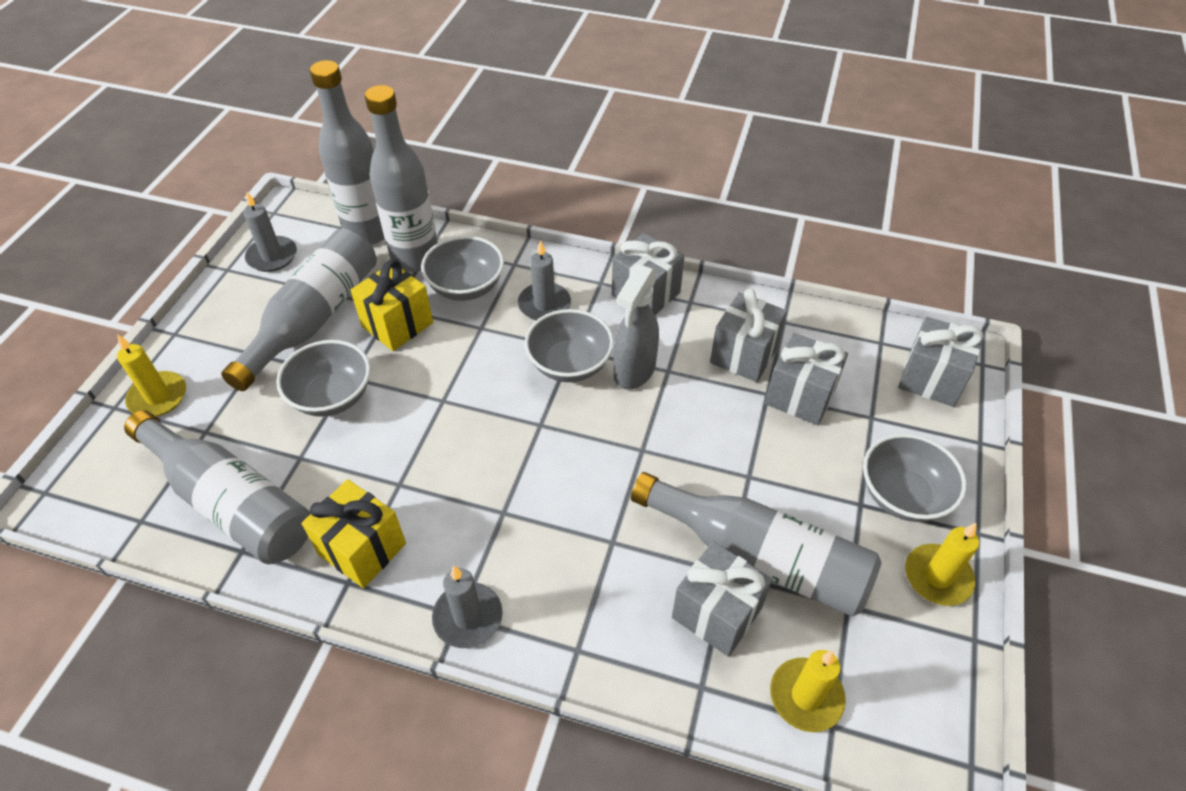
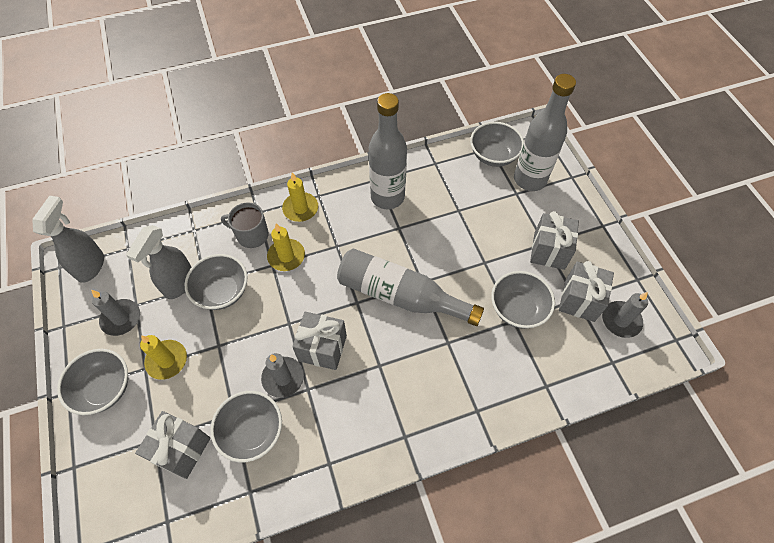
grey bottle: 5 -> 3
grey bowl: 4 -> 5
grey gift: 5 -> 4
grey mug: 0 -> 1
grey spray bottle: 1 -> 2
yellow gift: 2 -> 0

